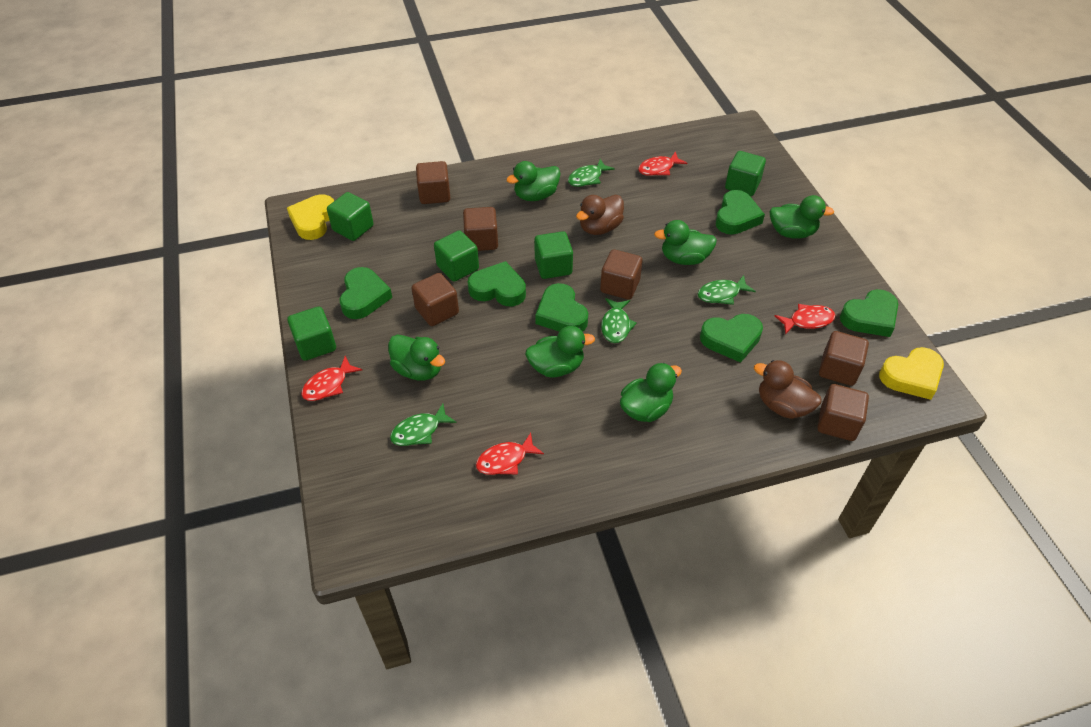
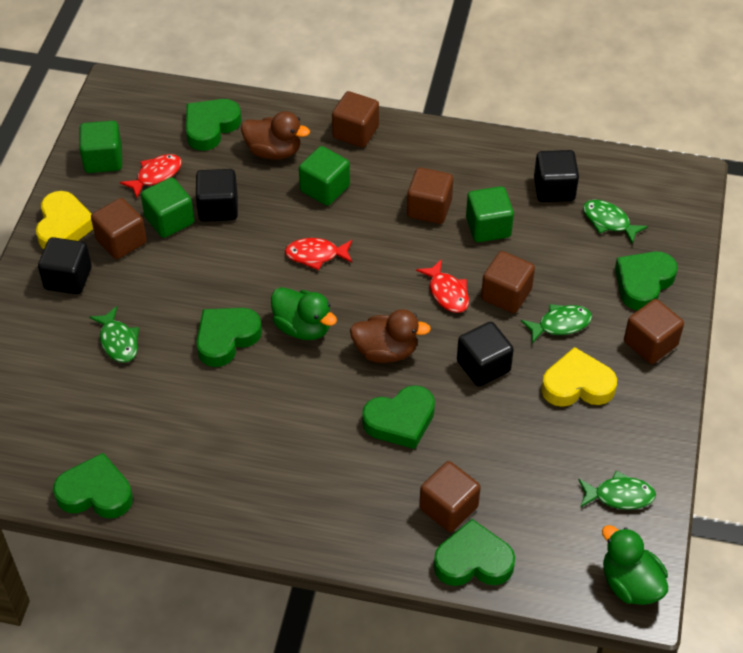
black cube: 0 -> 4
green cube: 5 -> 4
green duck: 6 -> 2
red fish: 4 -> 3

